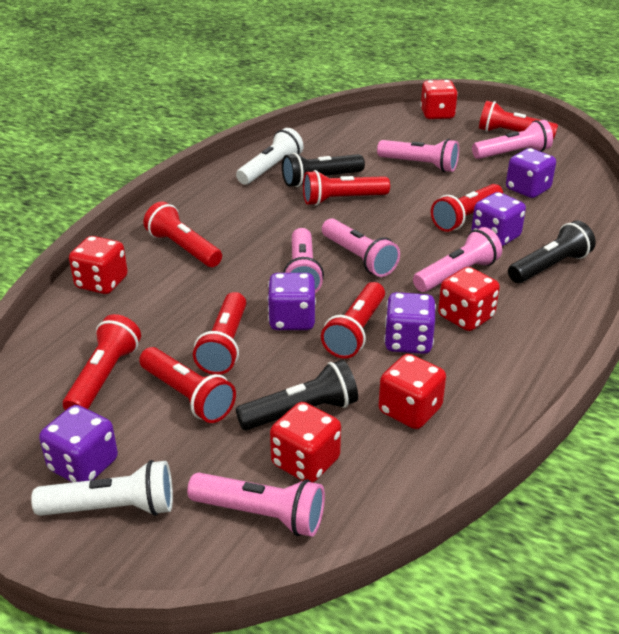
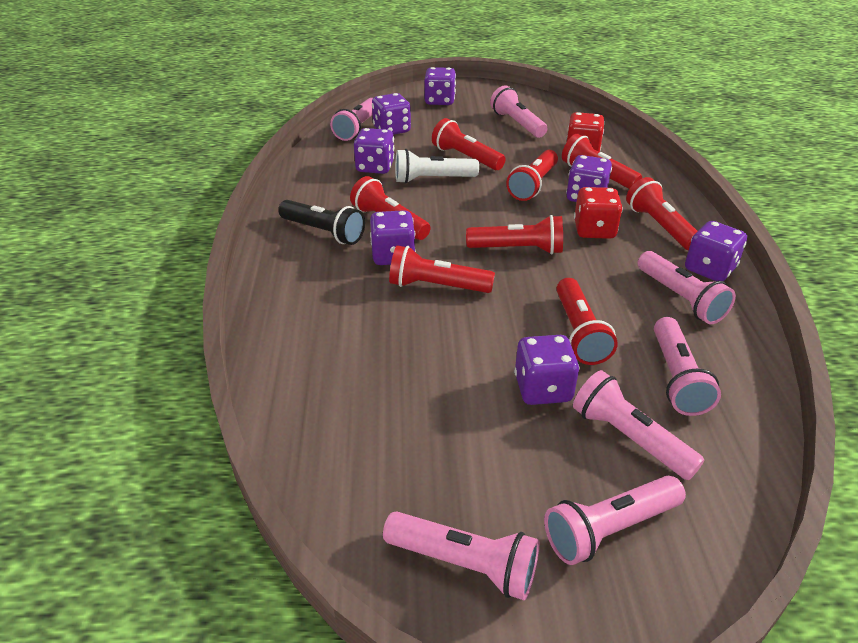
black flashlight: 3 -> 1
pink flashlight: 6 -> 7
purple dice: 5 -> 7
red dice: 5 -> 2
white flashlight: 2 -> 1

